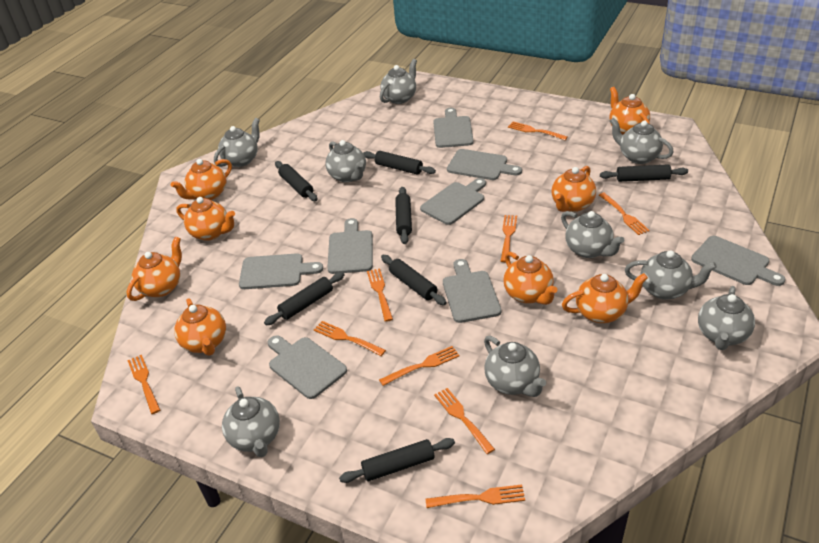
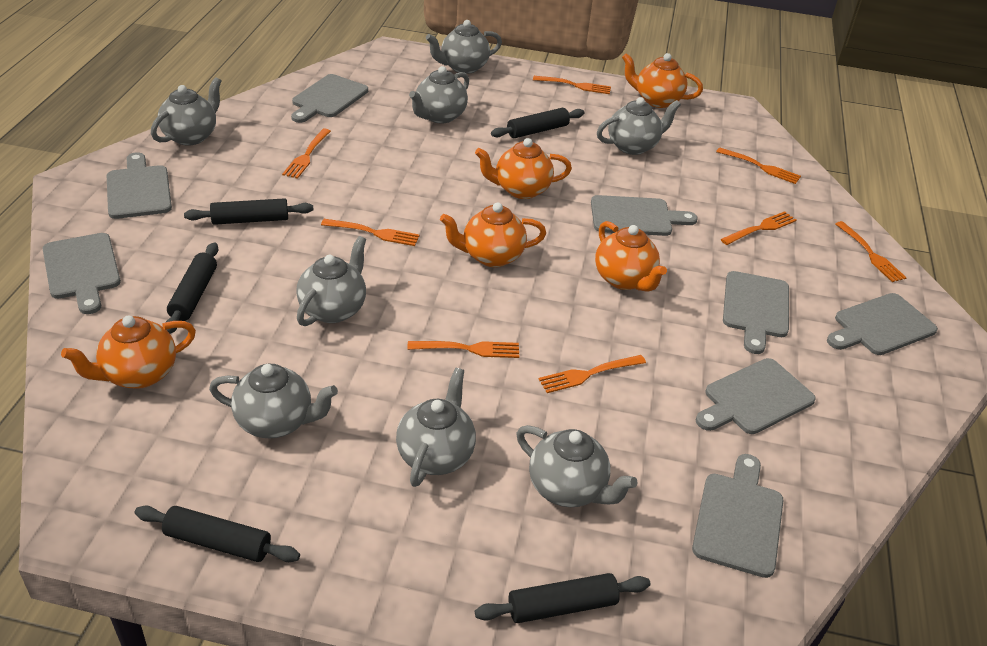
black rolling pin: 7 -> 5
grey teapot: 9 -> 8
orange fork: 9 -> 8
orange teapot: 8 -> 5

